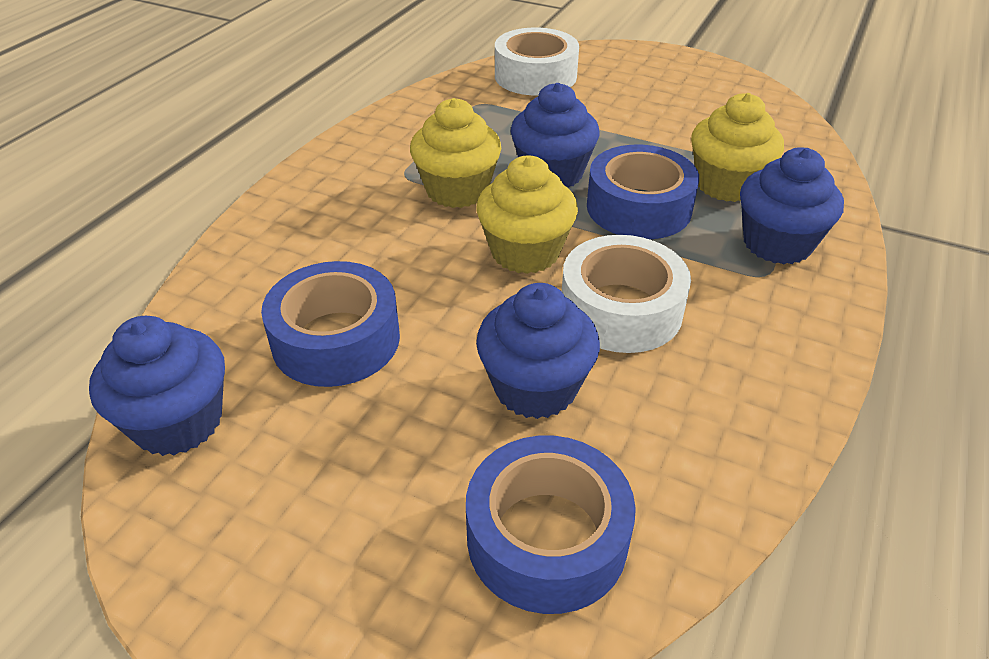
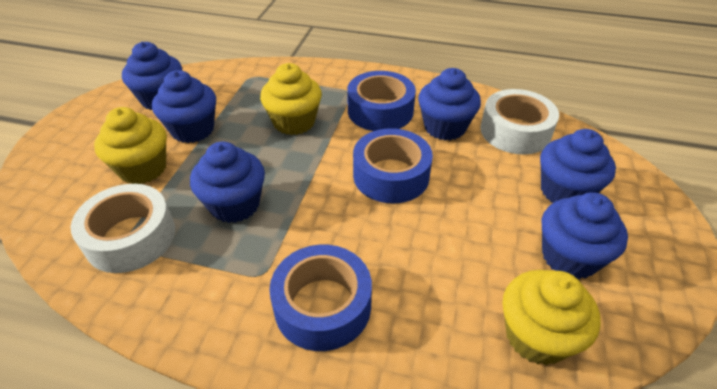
blue cupcake: 4 -> 6

